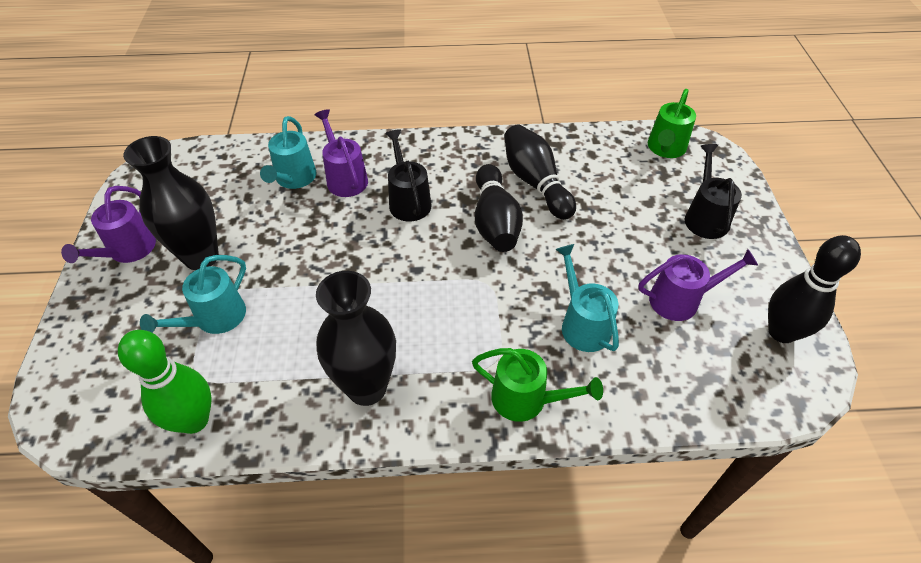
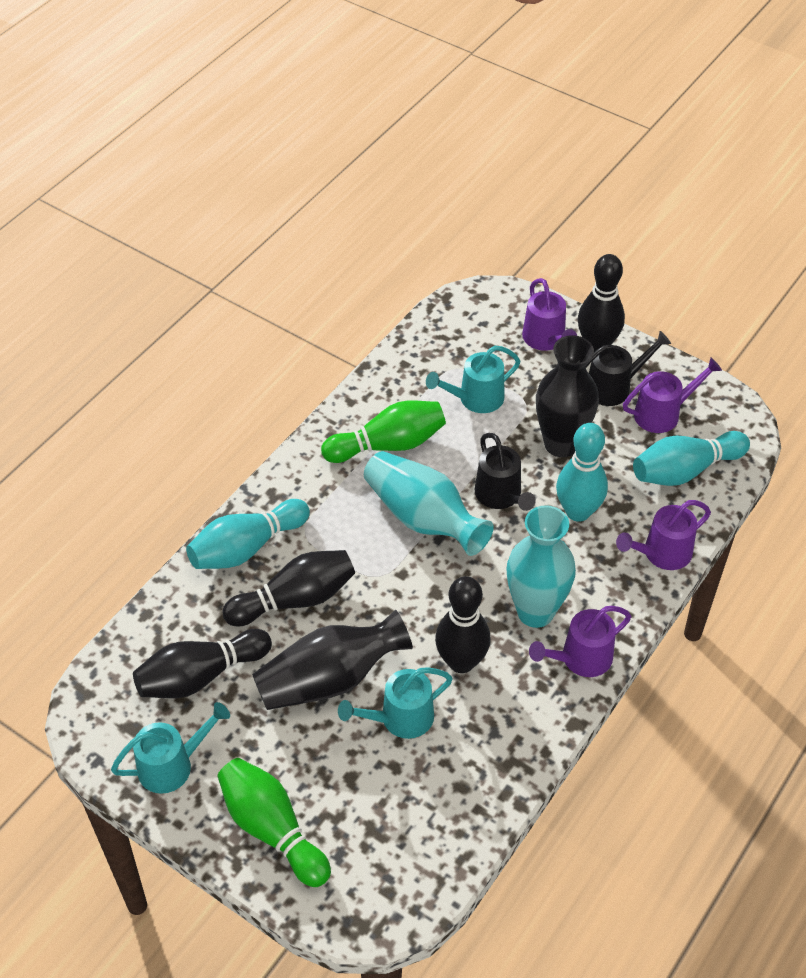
black bowling pin: 3 -> 4
green bowling pin: 1 -> 2
green watering can: 2 -> 0
purple watering can: 3 -> 4
turquoise bowling pin: 0 -> 3
turquoise vase: 0 -> 2

